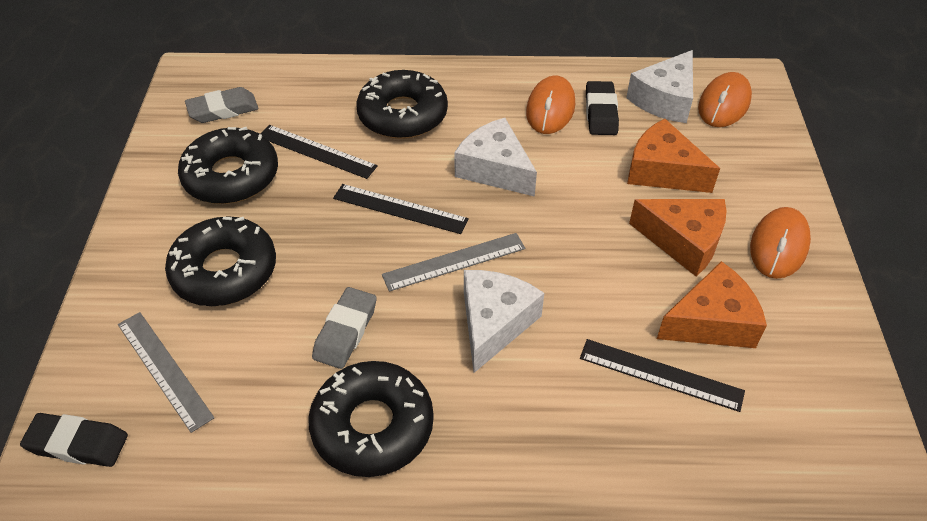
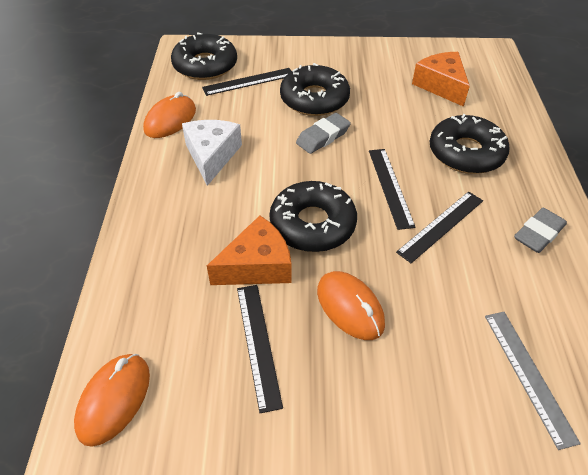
black eraser: 2 -> 0
black ruler: 3 -> 4
grey ruler: 2 -> 1
orange cheese: 3 -> 2
white cheese: 3 -> 1

